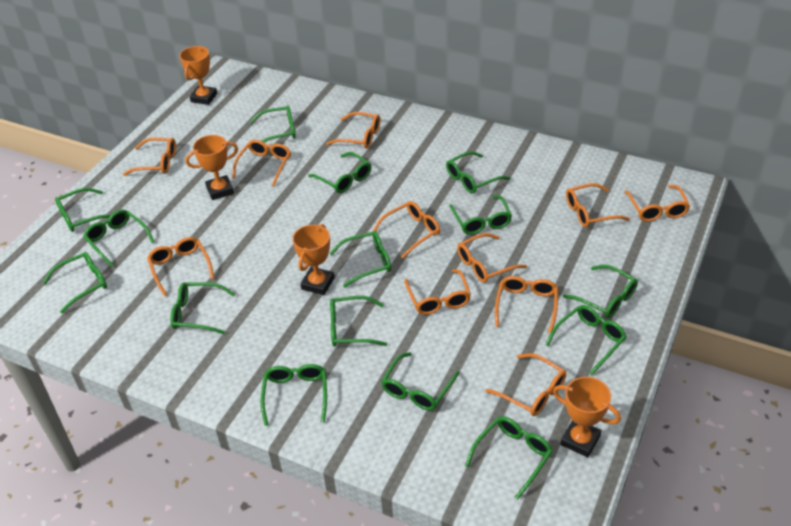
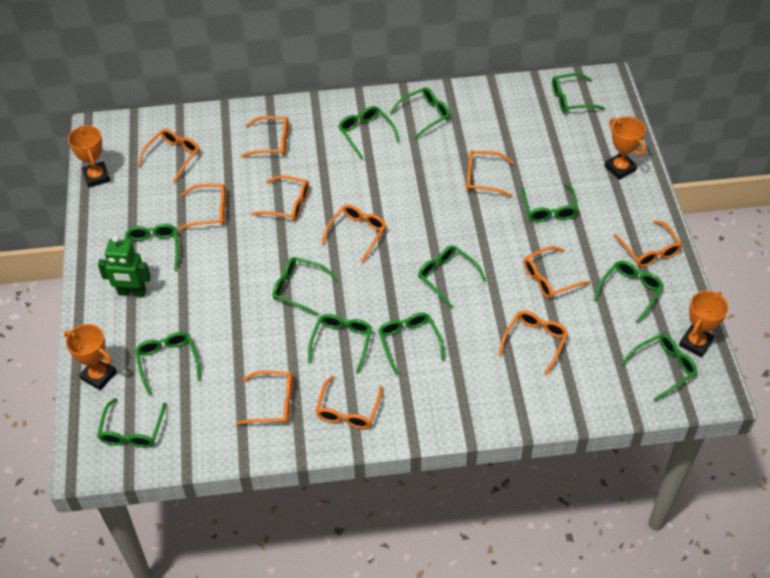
green glasses: 15 -> 13
green robot: 0 -> 1

